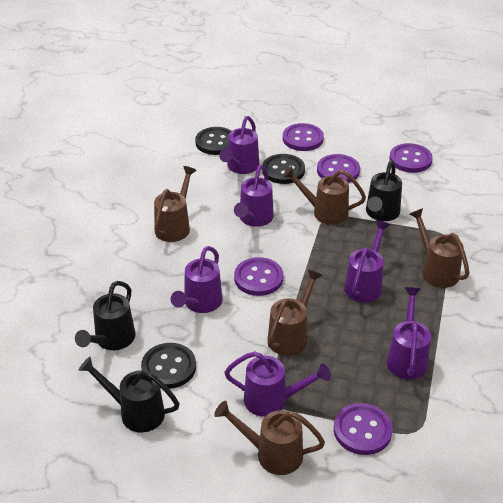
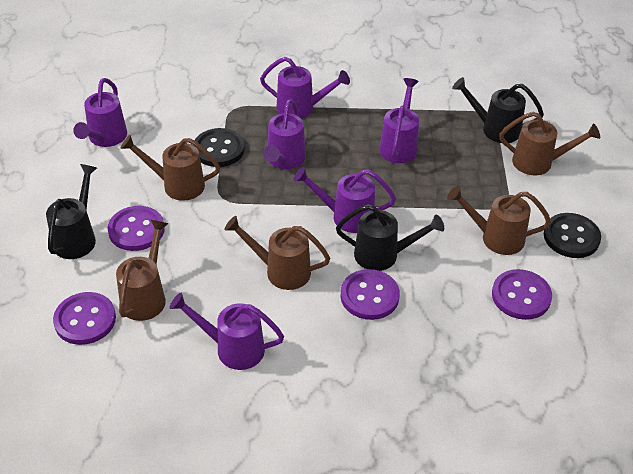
black button: 3 -> 2
purple button: 5 -> 4

